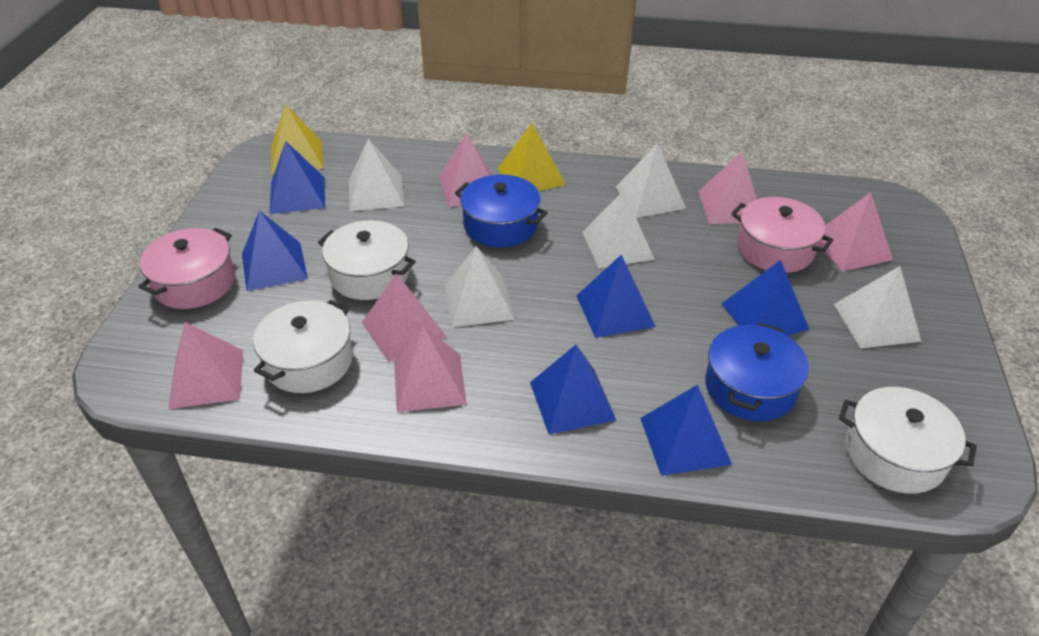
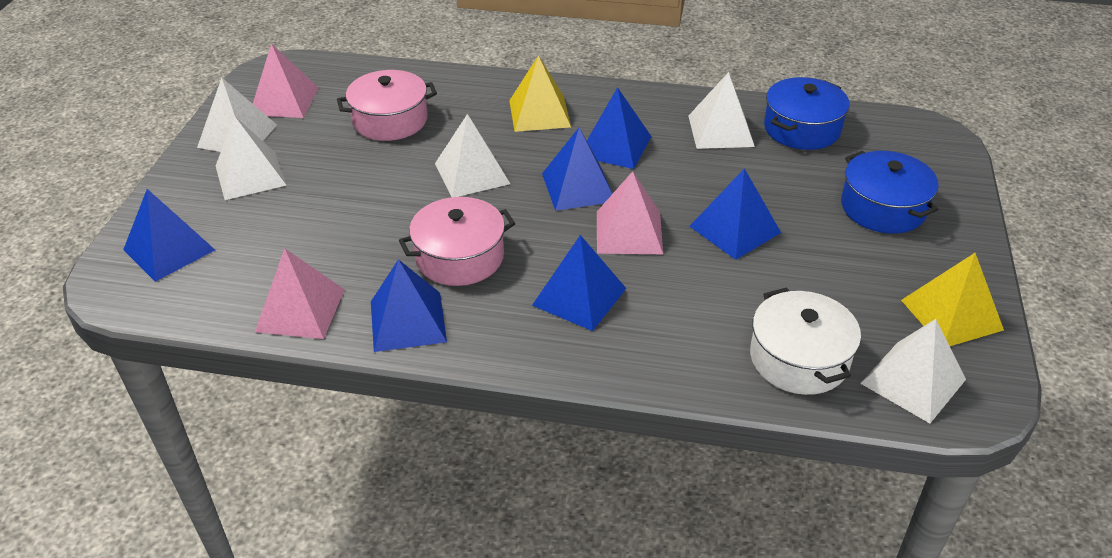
pink pyramid: 6 -> 3
white pot: 3 -> 1

